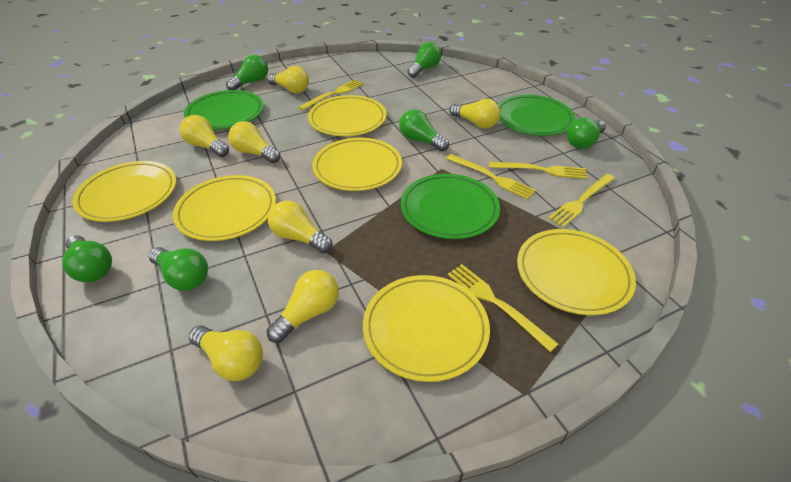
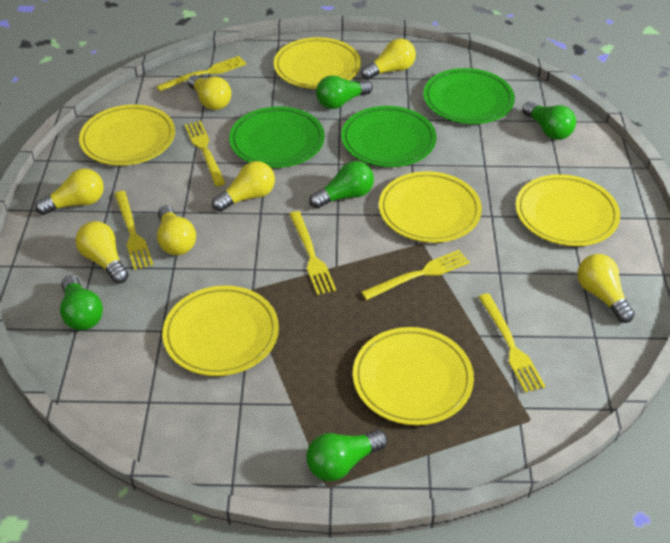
green light bulb: 6 -> 5
yellow fork: 5 -> 6

